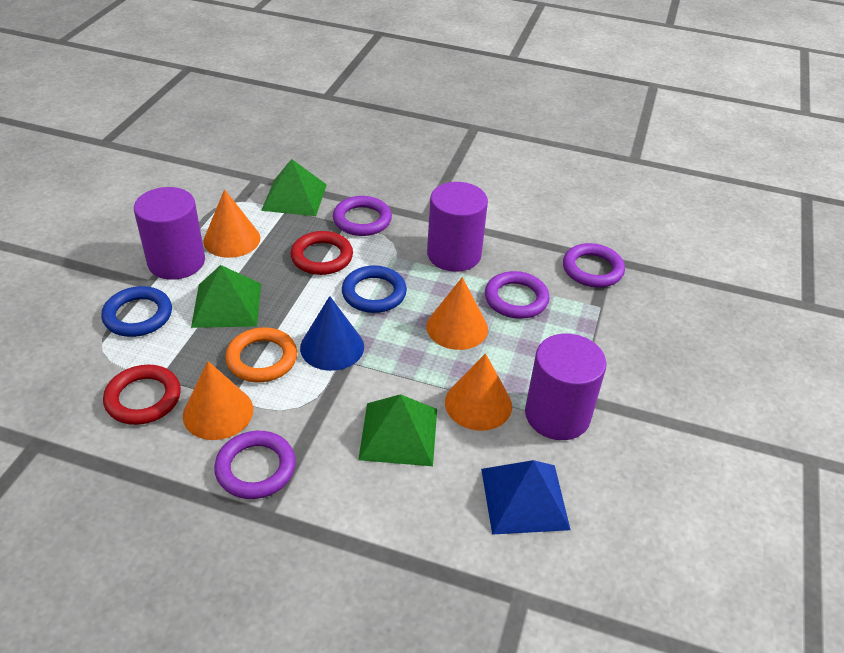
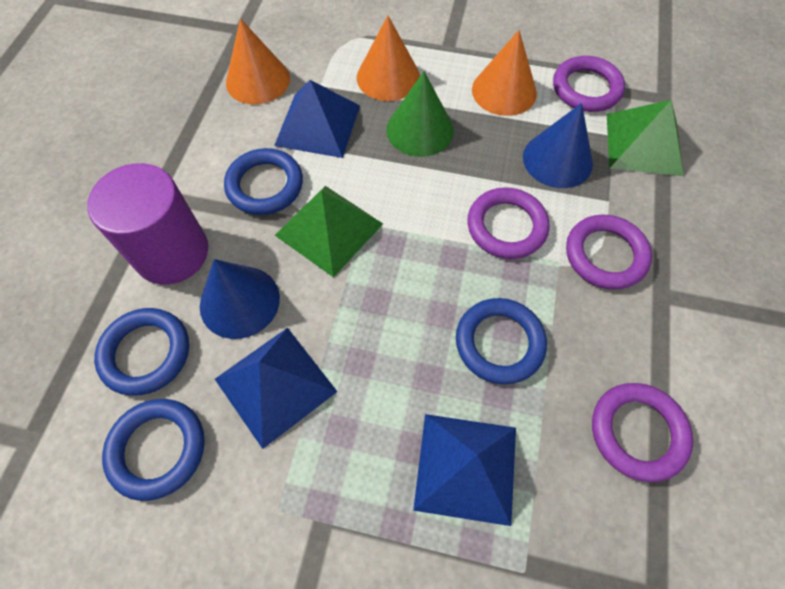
blue cone: 1 -> 2
blue pyramid: 1 -> 3
blue ring: 2 -> 4
green cone: 0 -> 1
green pyramid: 3 -> 2
orange cone: 4 -> 3
orange ring: 1 -> 0
purple cylinder: 3 -> 1
red ring: 2 -> 0

